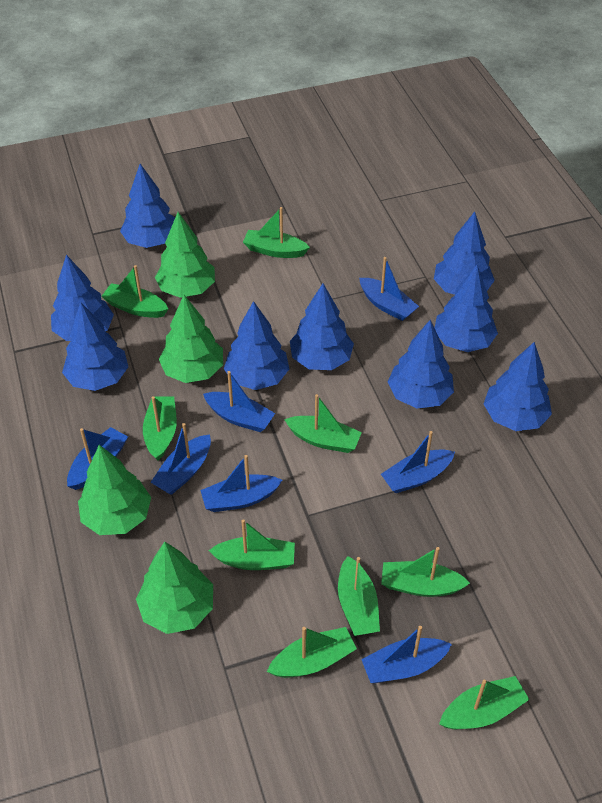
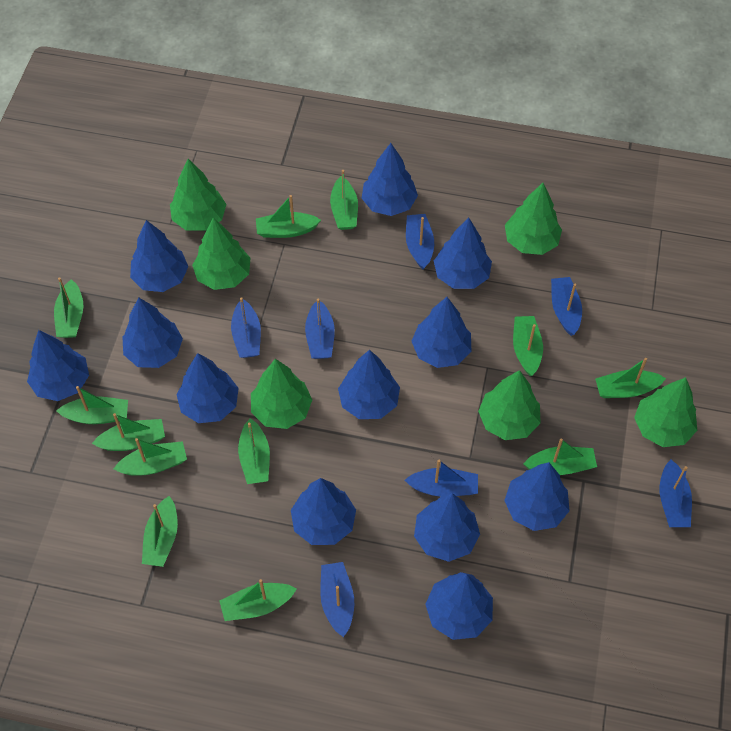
blue tree: 9 -> 12
green boat: 9 -> 12
green tree: 4 -> 6

